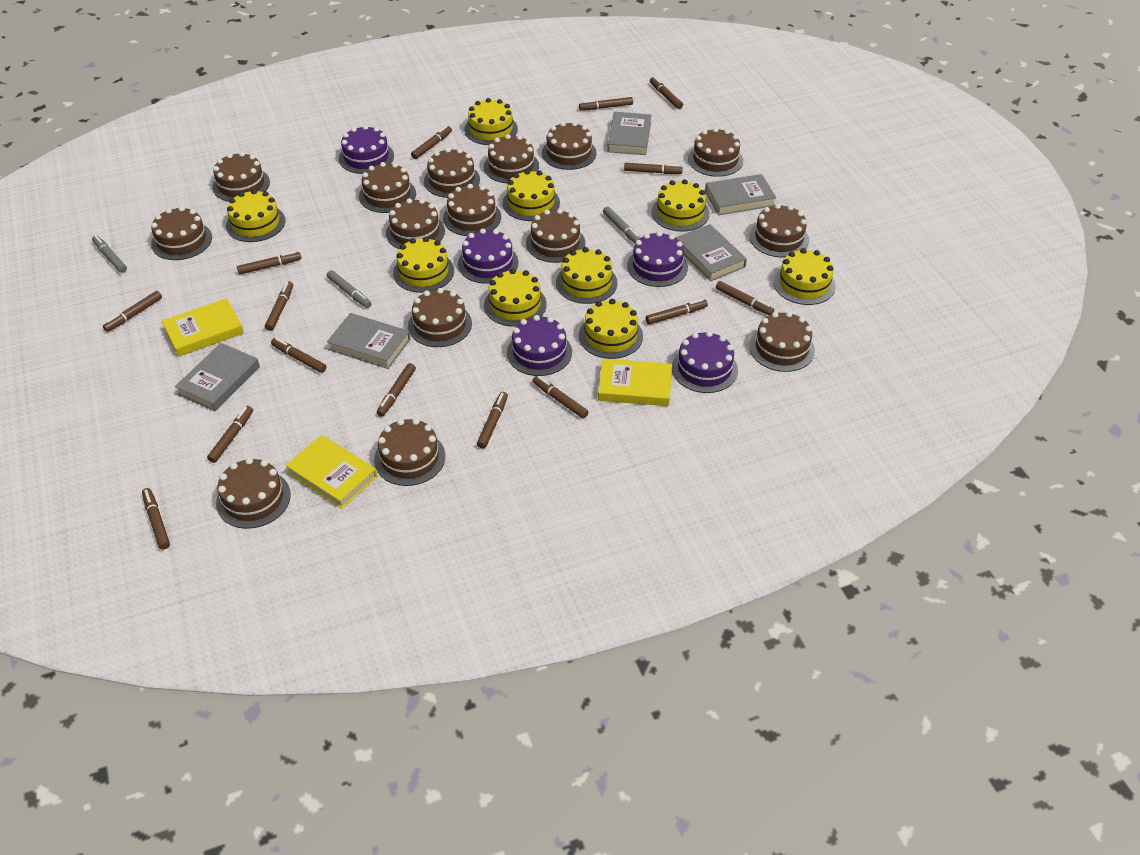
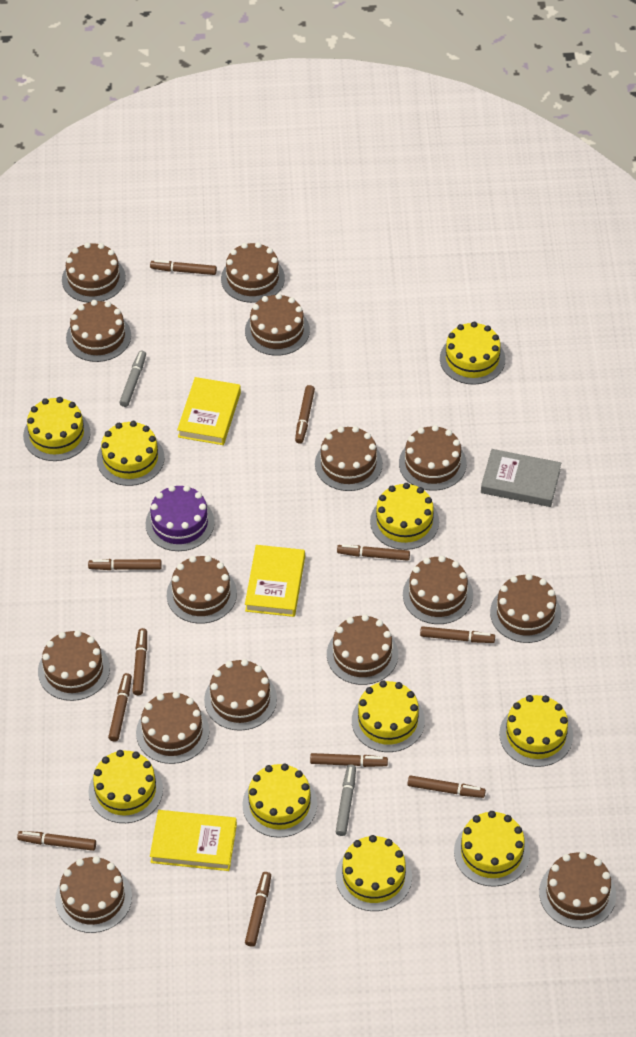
brown marker: 15 -> 11
grey book: 5 -> 1
grey marker: 3 -> 2
purple cake: 5 -> 1
yellow cake: 9 -> 10

